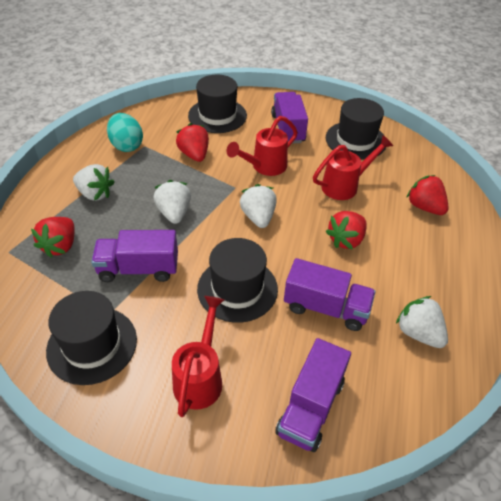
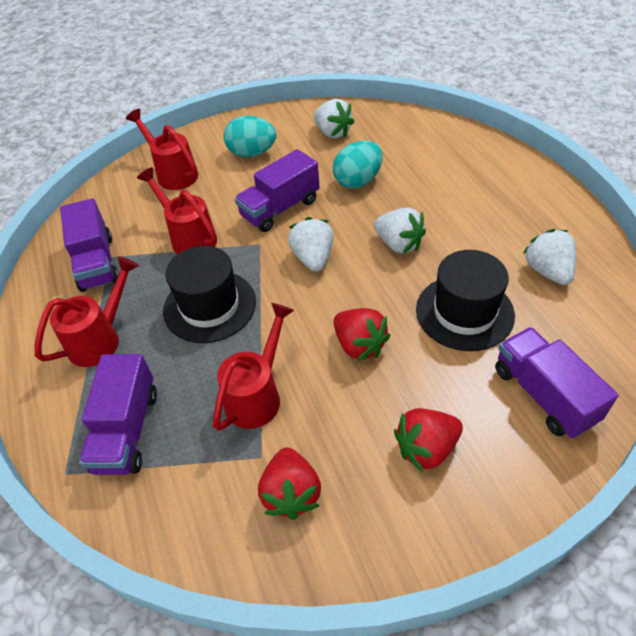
black hat: 4 -> 2
red strawberry: 4 -> 3
red watering can: 3 -> 4
turquoise egg: 1 -> 2

